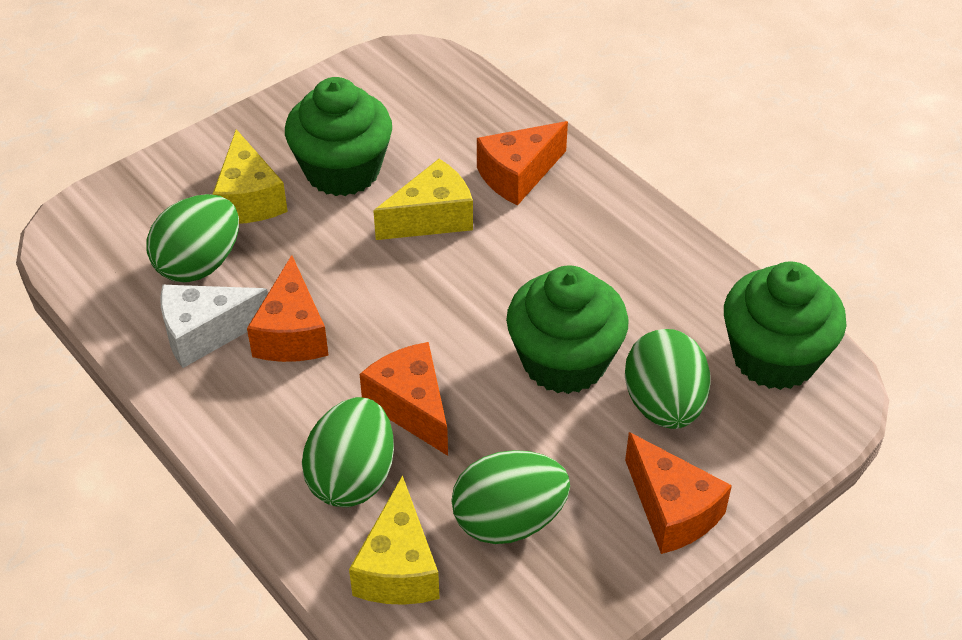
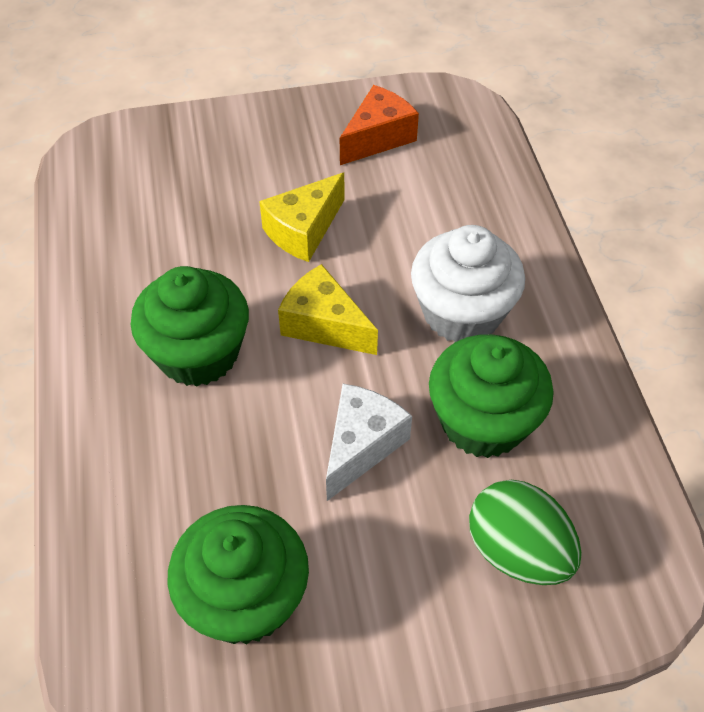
green egg: 4 -> 1
orange cheese: 4 -> 1
white cupcake: 0 -> 1
yellow cheese: 3 -> 2

